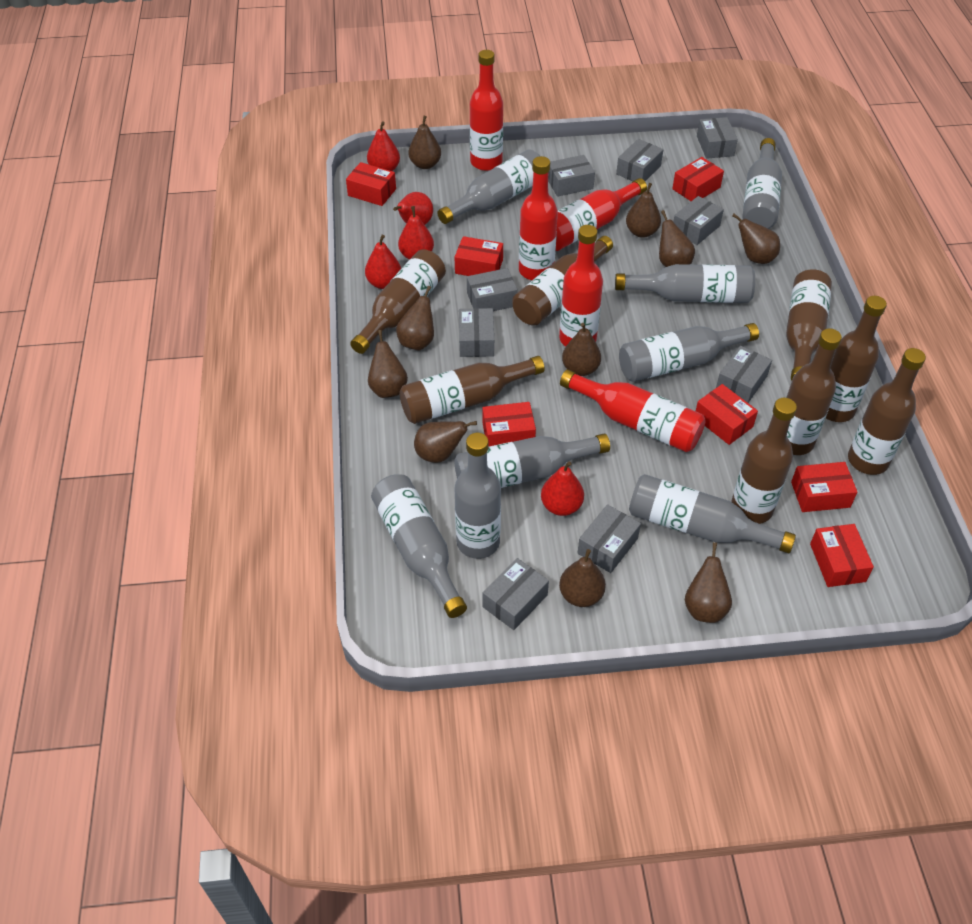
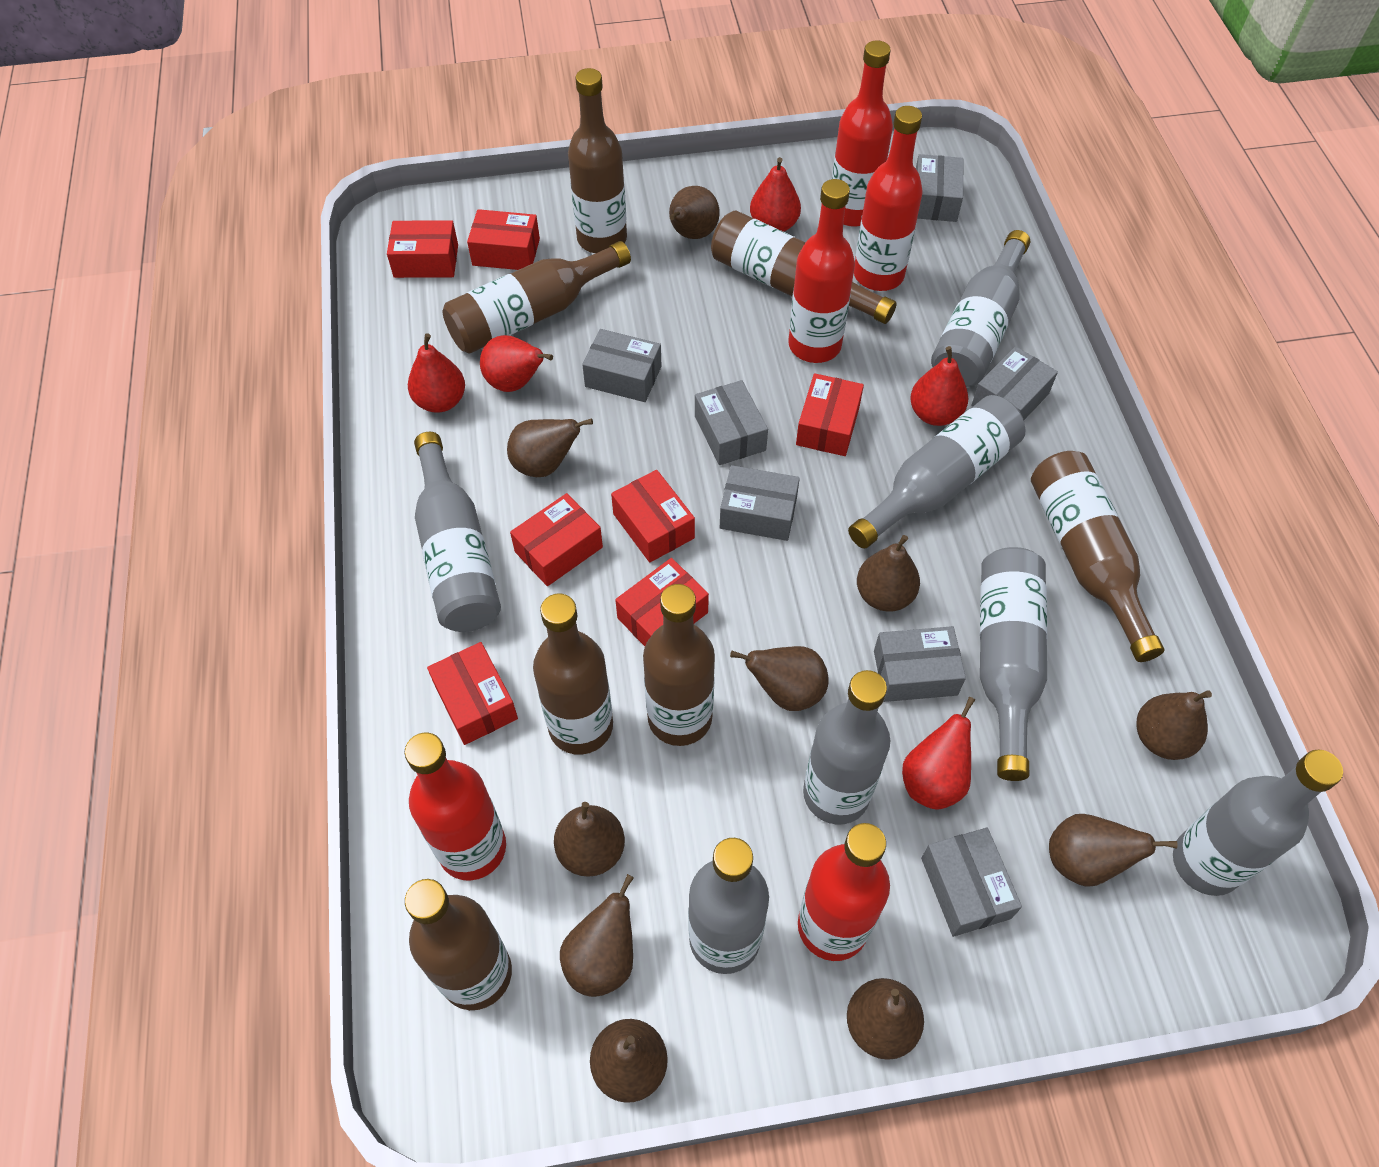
brown bottle: 8 -> 7
grey bottle: 8 -> 7
grey box: 9 -> 7

